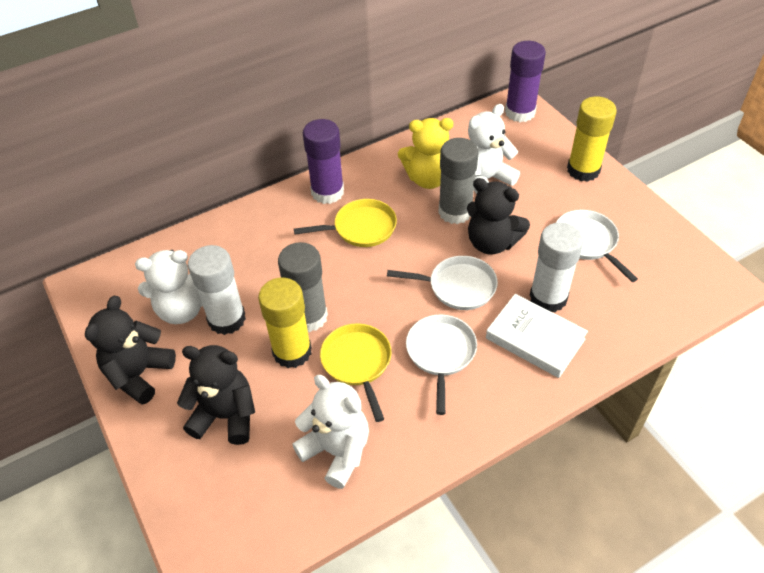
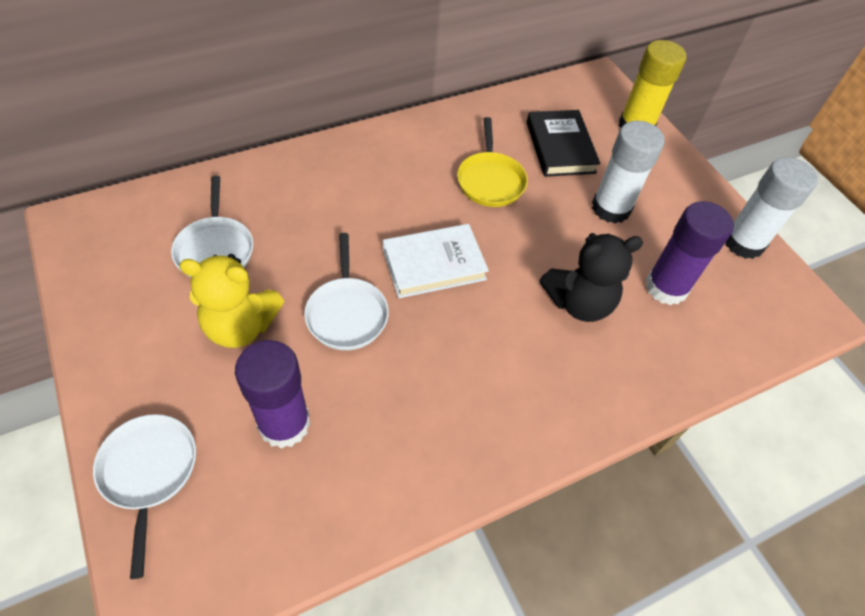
black book: 0 -> 1
black teddy bear: 3 -> 1
grey glue stick: 2 -> 0
white teddy bear: 3 -> 0
yellow glue stick: 2 -> 1
yellow pan: 2 -> 1

